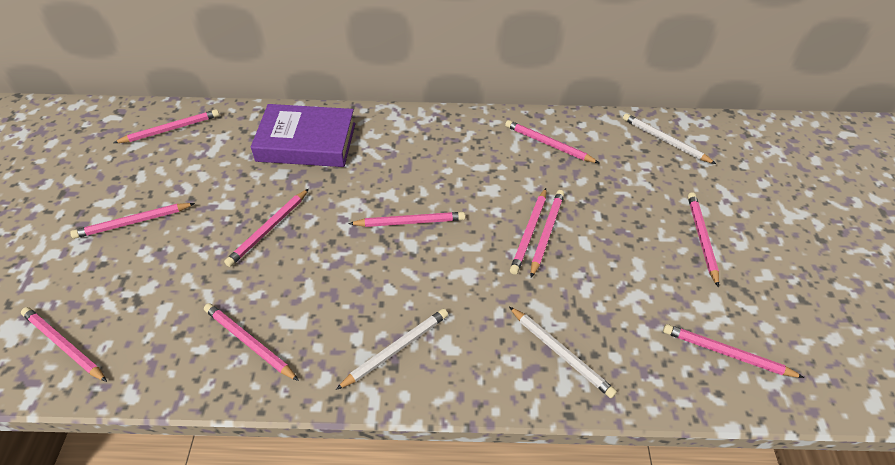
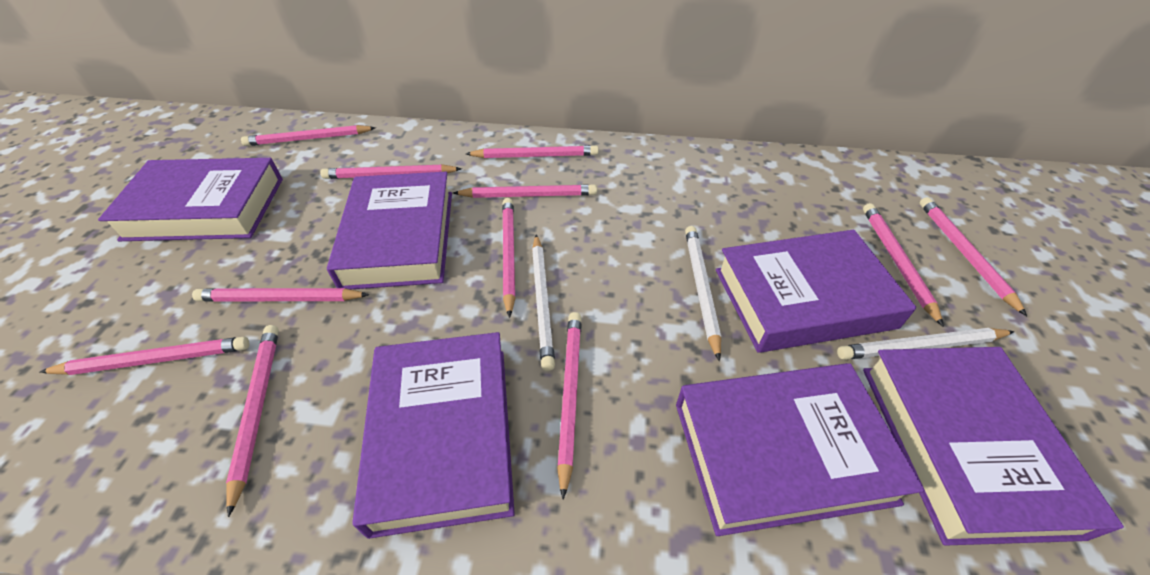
purple book: 1 -> 6

